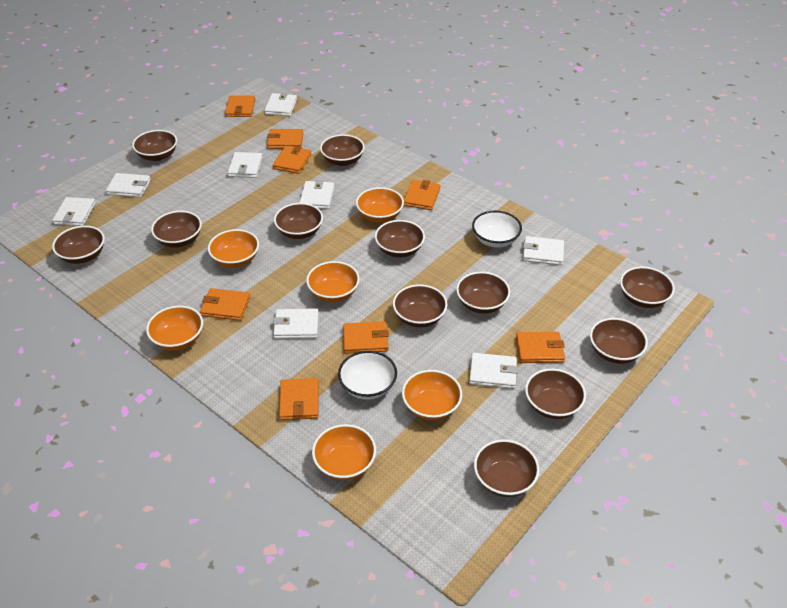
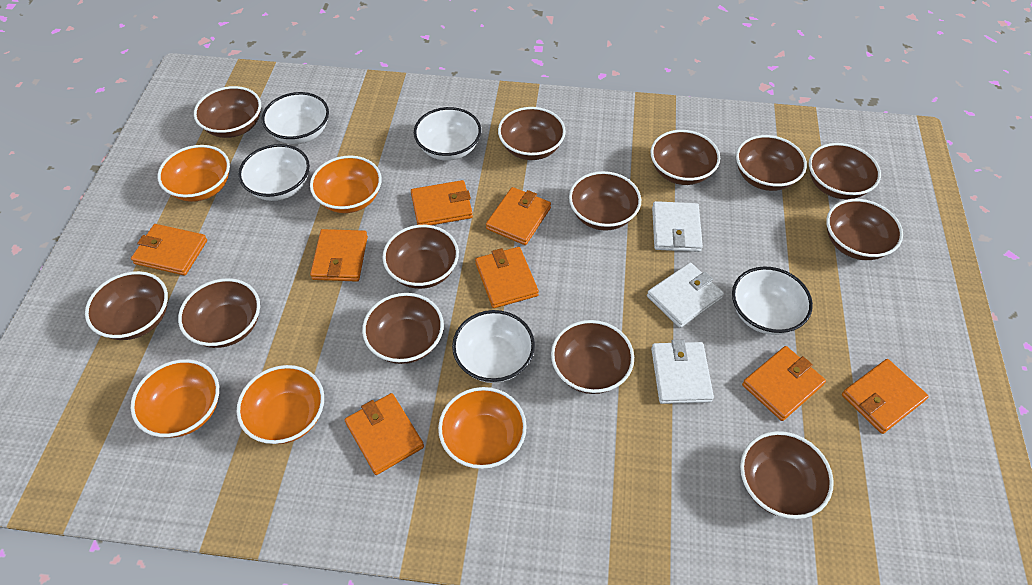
brown bowl: 12 -> 13
orange bowl: 6 -> 5
white bowl: 2 -> 5
white wallet: 8 -> 3

